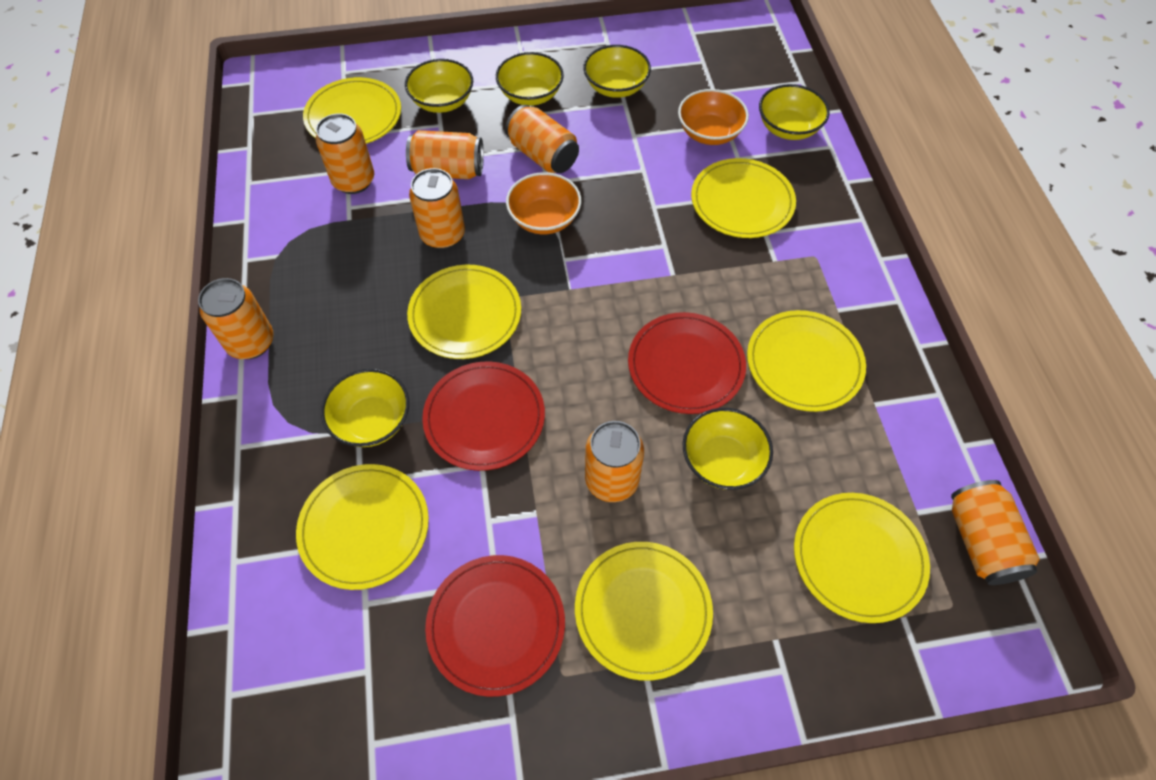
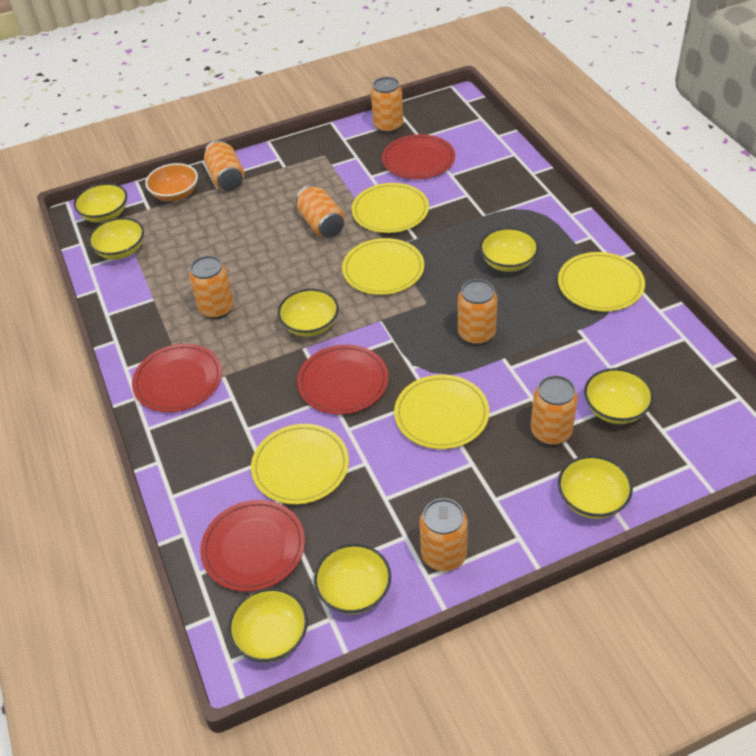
orange bowl: 2 -> 1
red plate: 3 -> 4
yellow bowl: 6 -> 8
yellow plate: 7 -> 5

